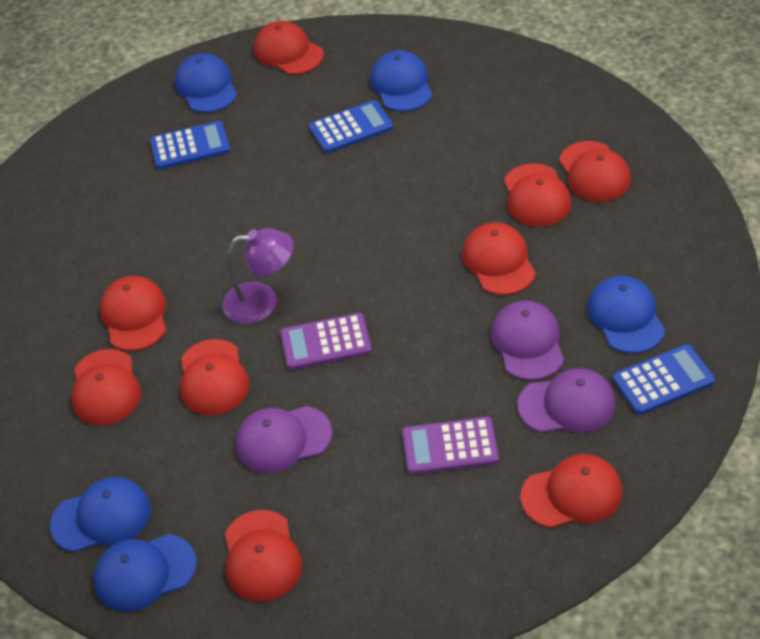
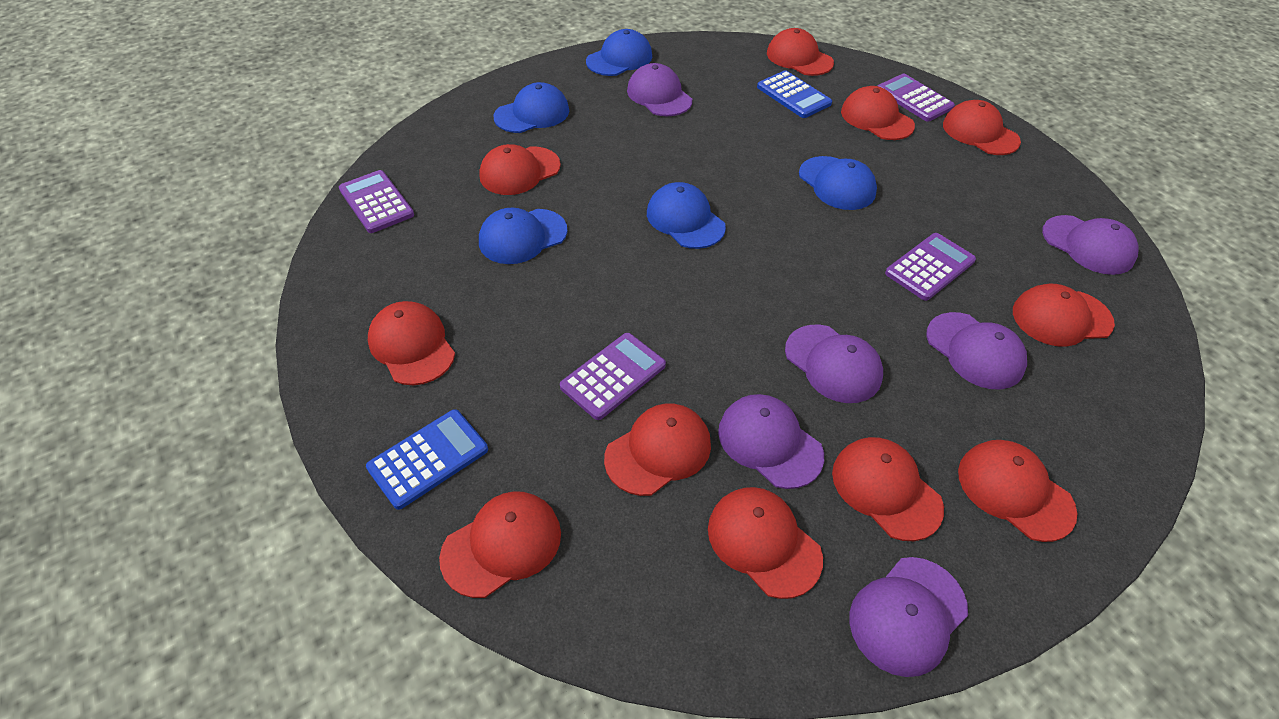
blue calculator: 3 -> 2
purple calculator: 2 -> 4
purple cap: 3 -> 6
purple lamp: 1 -> 0
red cap: 9 -> 11

